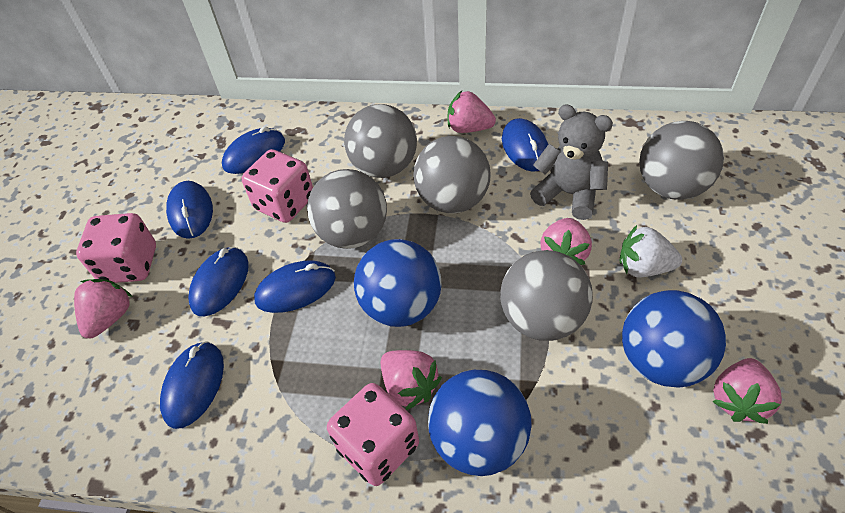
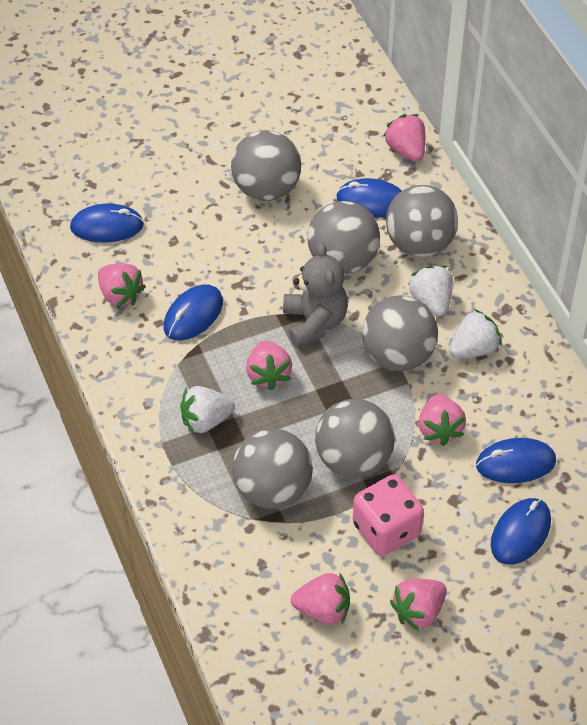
blue ball: 3 -> 0
blue mouse: 6 -> 5
grey ball: 5 -> 6
pink dice: 3 -> 1
pink strawberry: 5 -> 6
white strawberry: 1 -> 3

